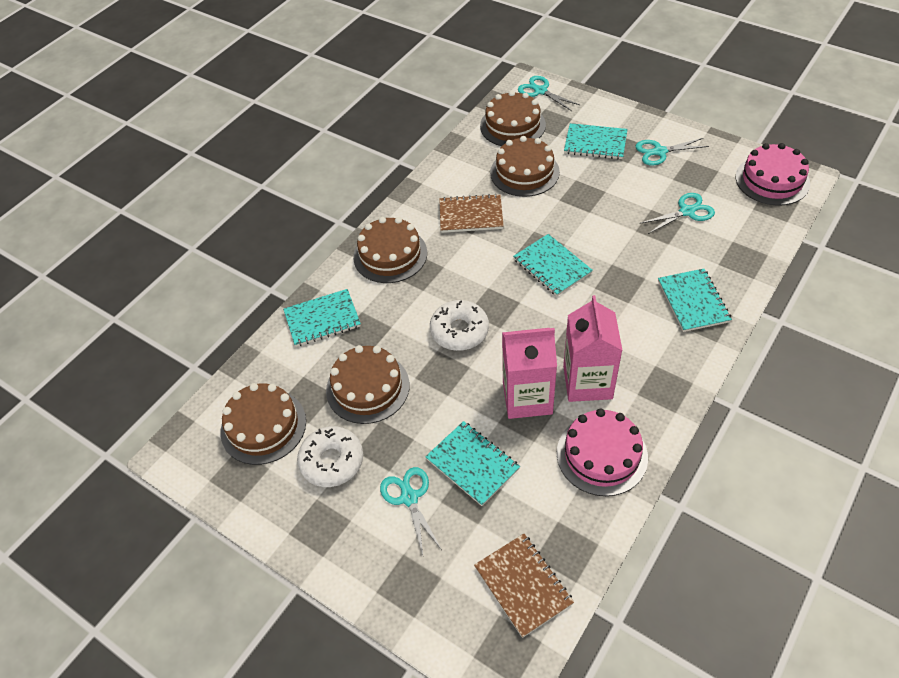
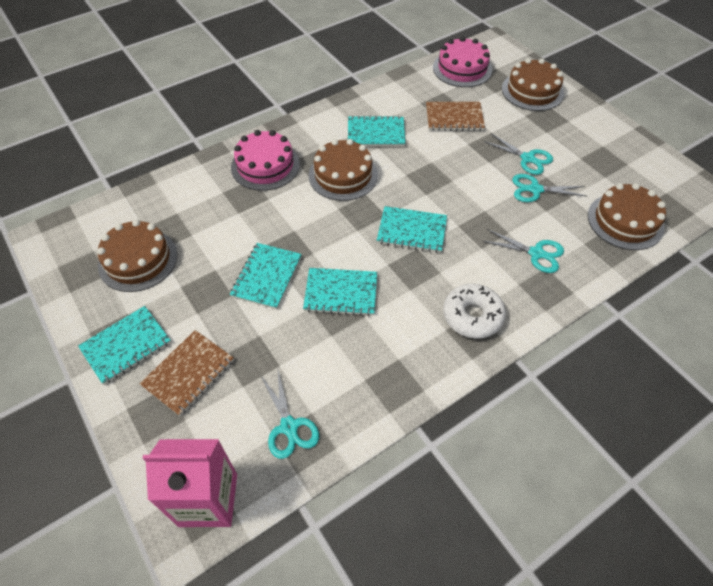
brown cake: 5 -> 4
pink carton: 2 -> 1
white donut: 2 -> 1

